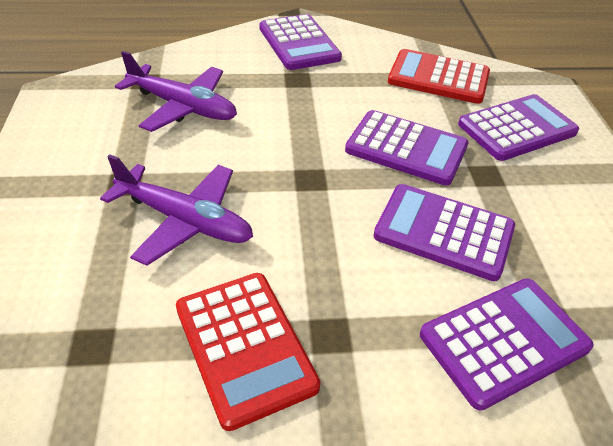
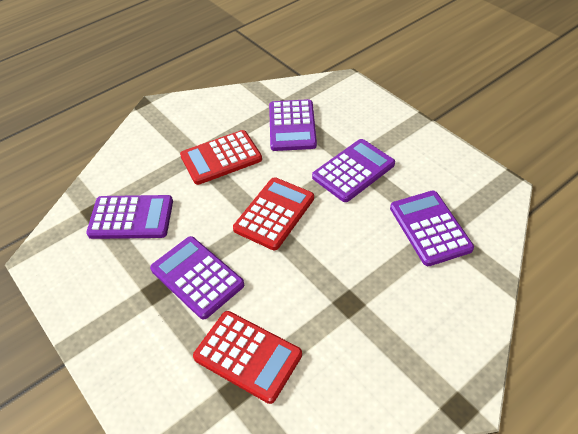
purple plane: 2 -> 0
red calculator: 2 -> 3

